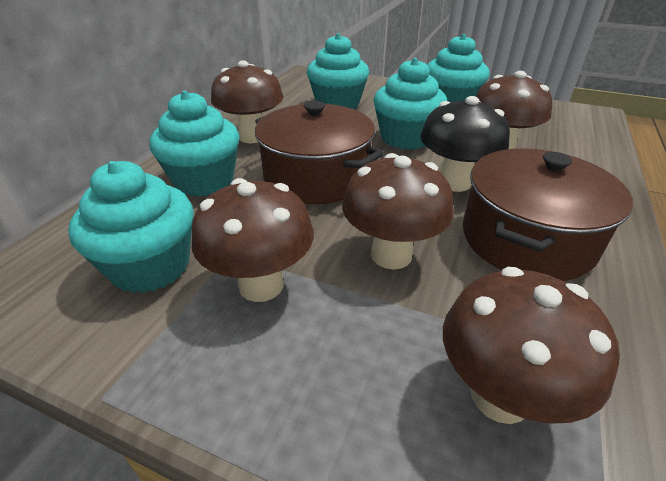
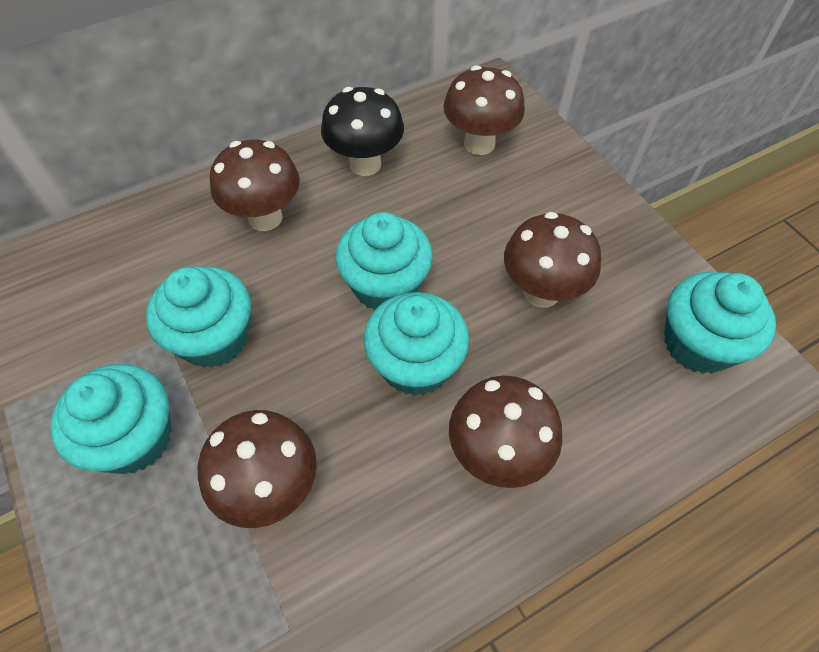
brown pot: 2 -> 0

